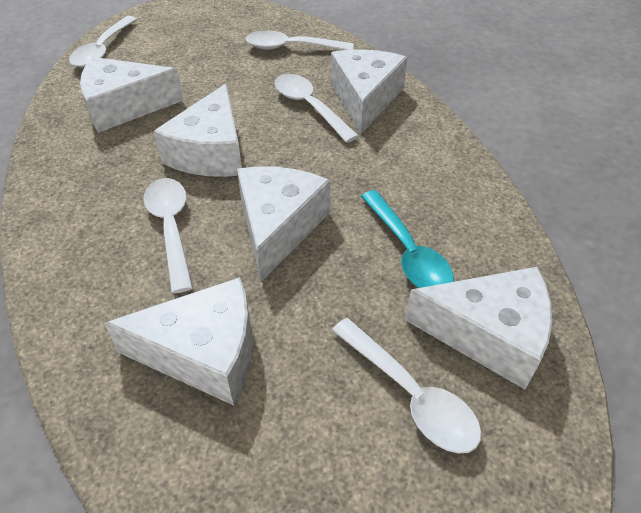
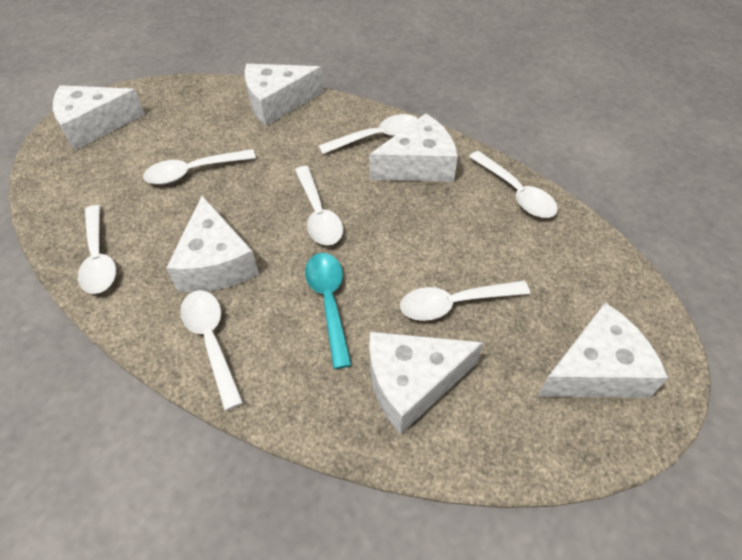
white spoon: 5 -> 7

